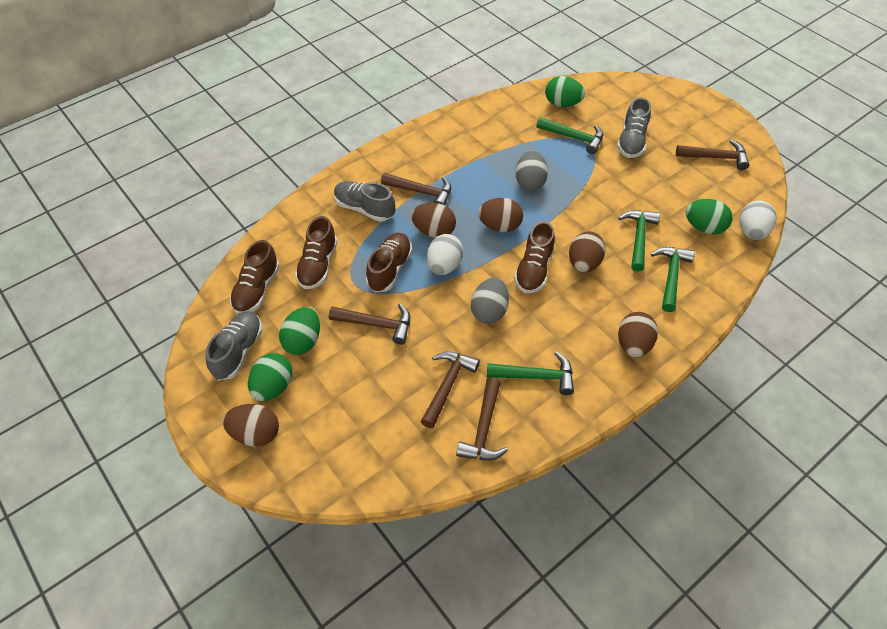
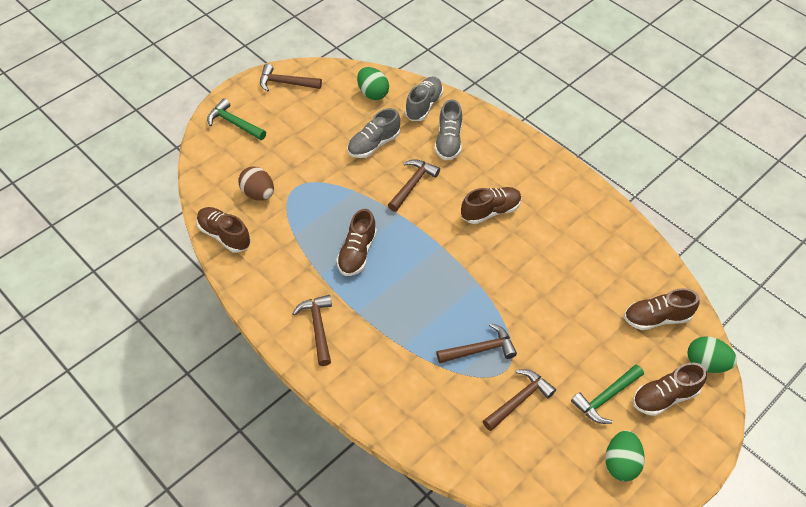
brown egg: 5 -> 1
brown shoe: 4 -> 5
green egg: 4 -> 3
green hammer: 4 -> 2
grey egg: 2 -> 0
white egg: 2 -> 0

